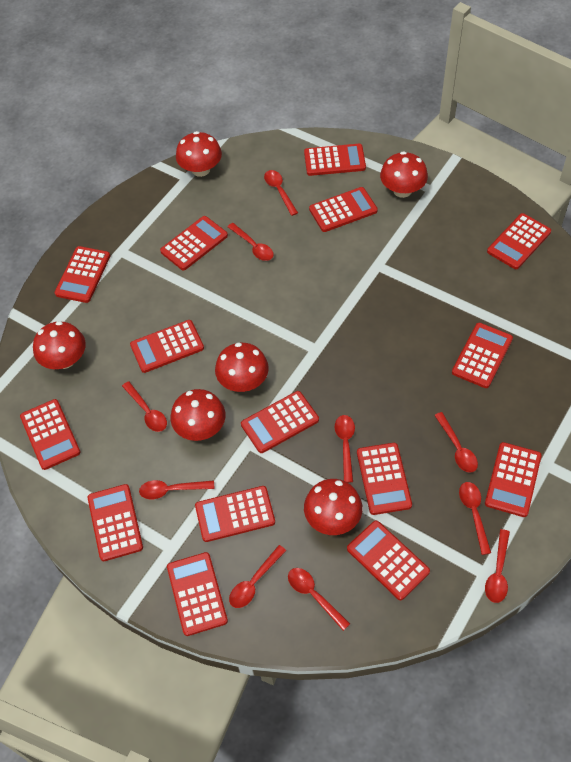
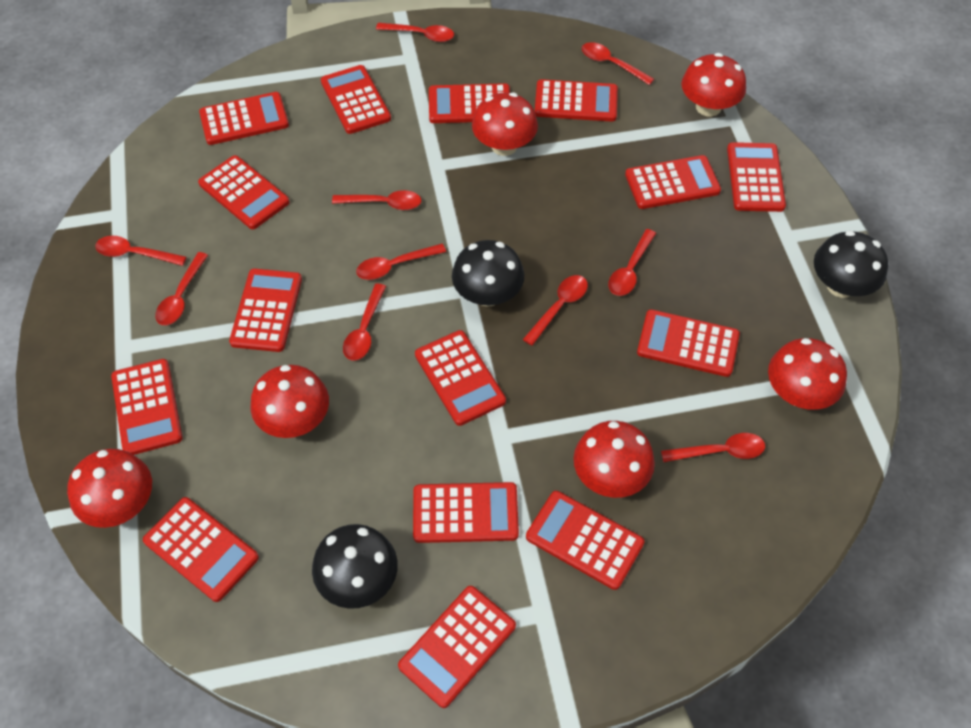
black mushroom: 0 -> 3

